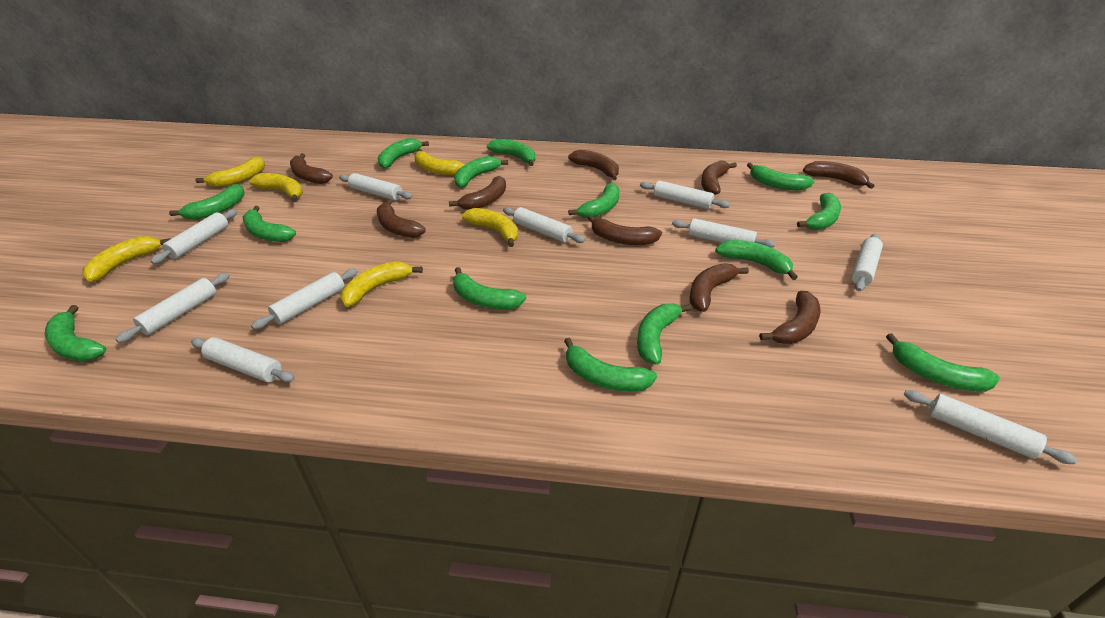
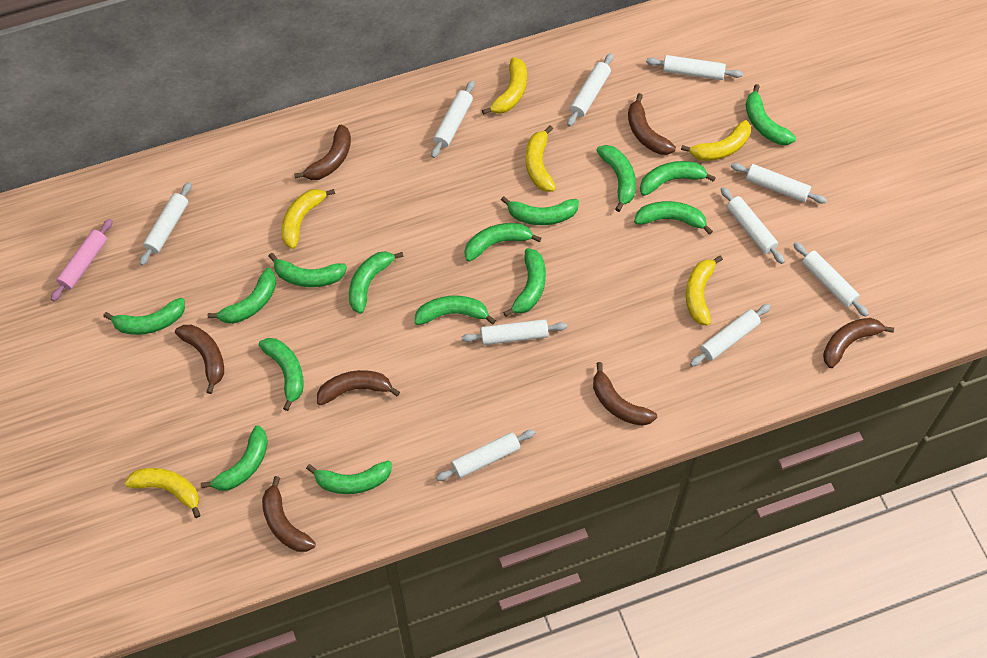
brown banana: 9 -> 7
green banana: 14 -> 15
pink rolling pin: 0 -> 1

